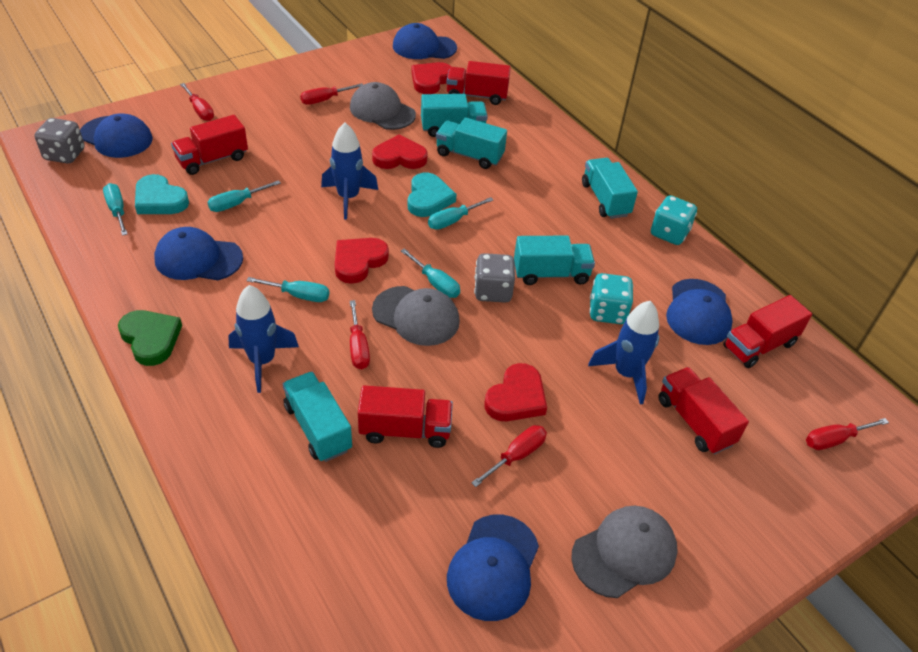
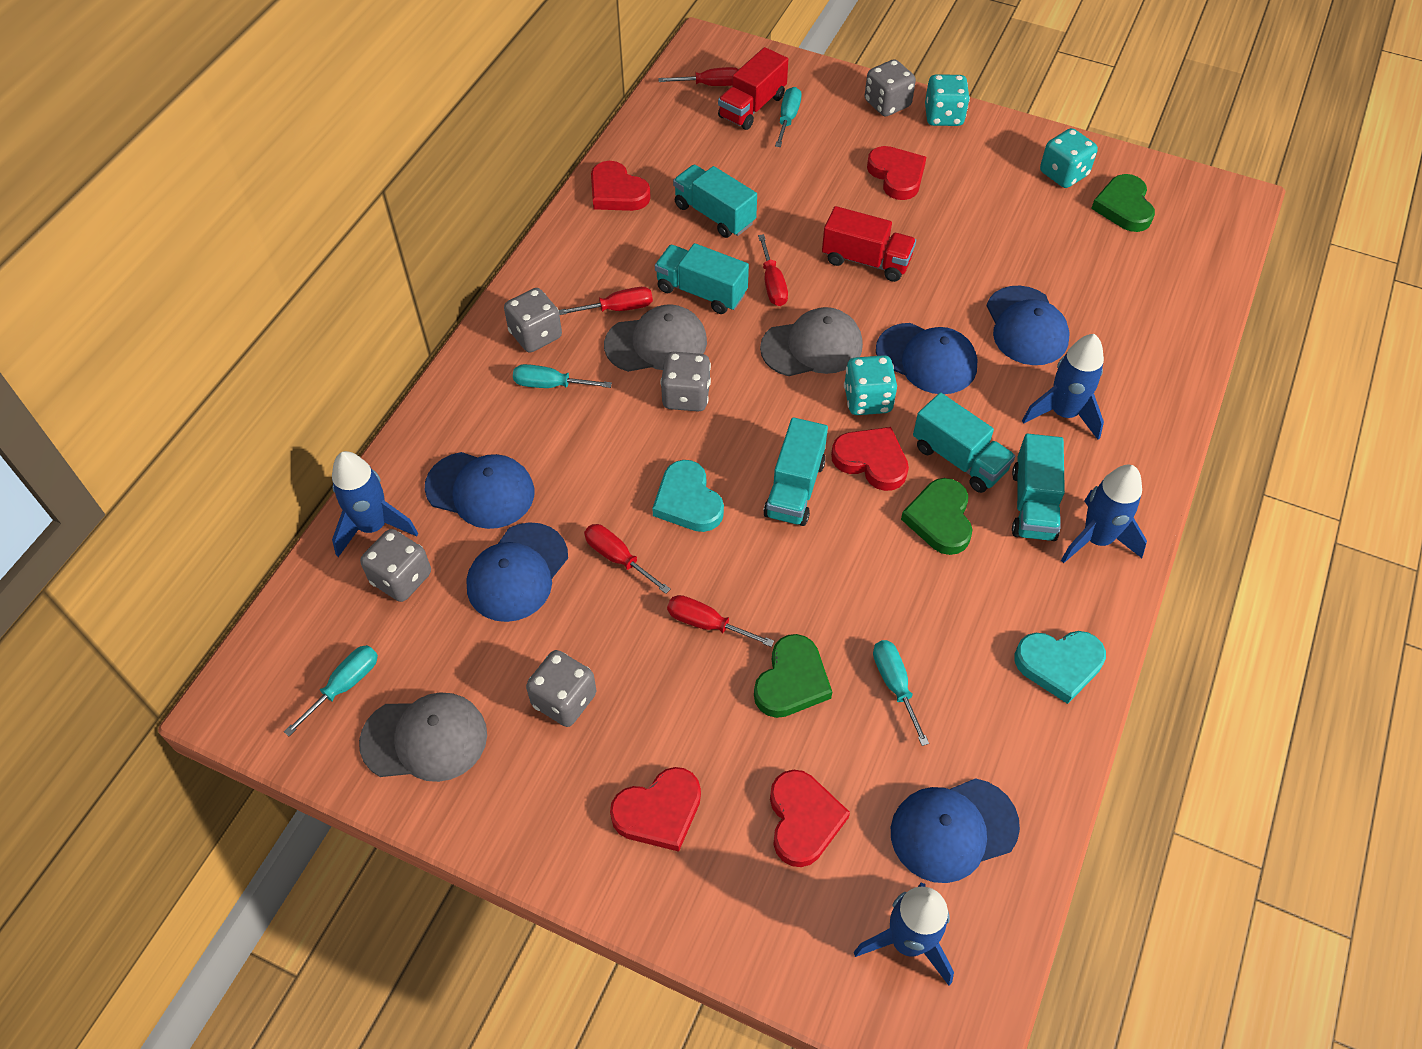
blue rocket: 3 -> 4
green heart: 1 -> 3
grey dice: 2 -> 5
red heart: 4 -> 5
red truck: 5 -> 2
turquoise dice: 2 -> 3
turquoise screwdriver: 5 -> 4

